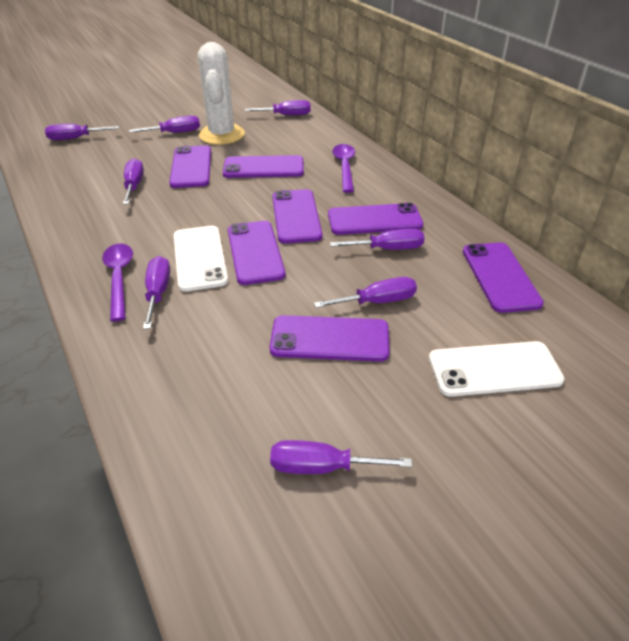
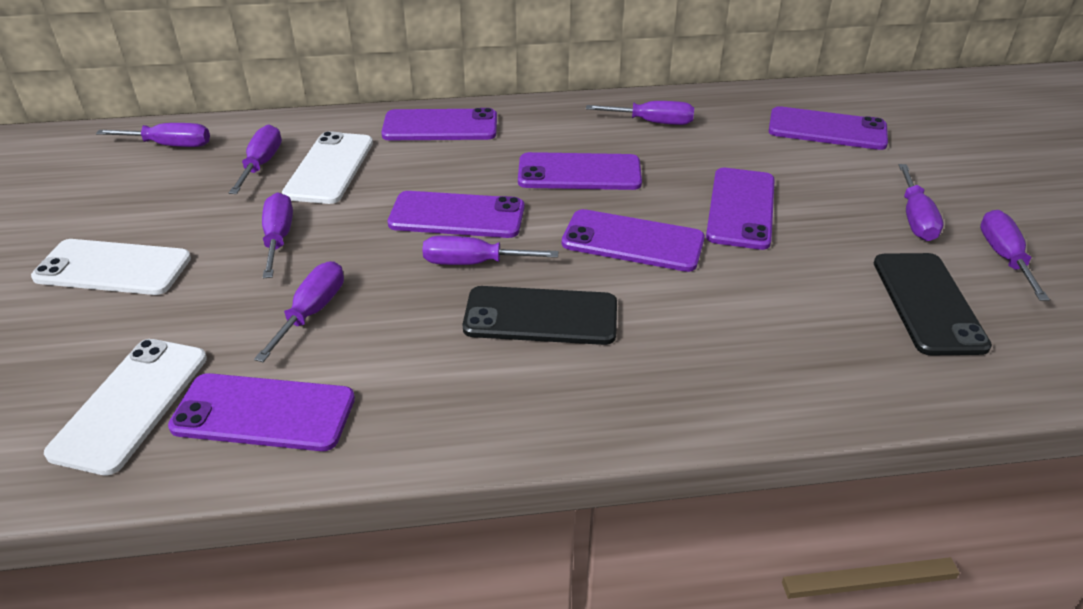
black phone: 0 -> 2
purple spoon: 2 -> 0
white cactus: 1 -> 0
white phone: 2 -> 3

